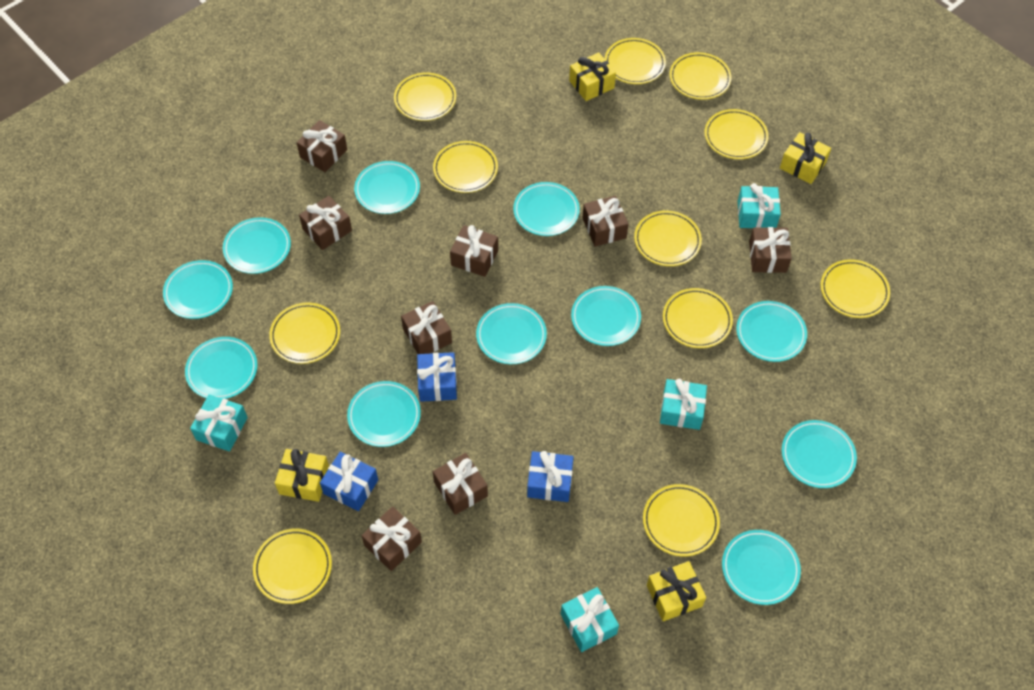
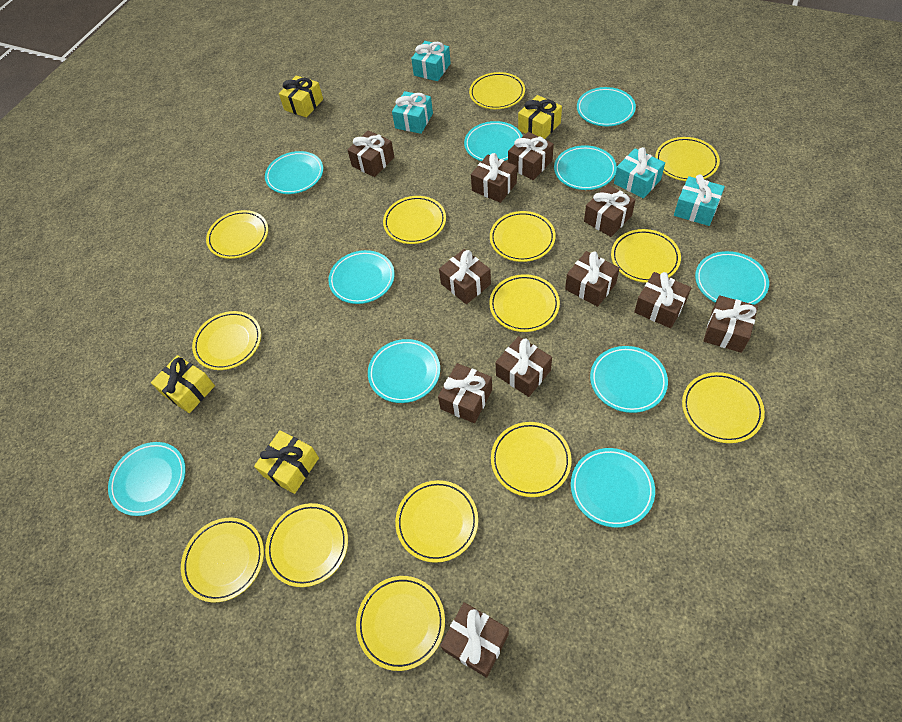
blue gift: 3 -> 0
brown gift: 8 -> 11
turquoise plate: 11 -> 10
yellow plate: 11 -> 14

